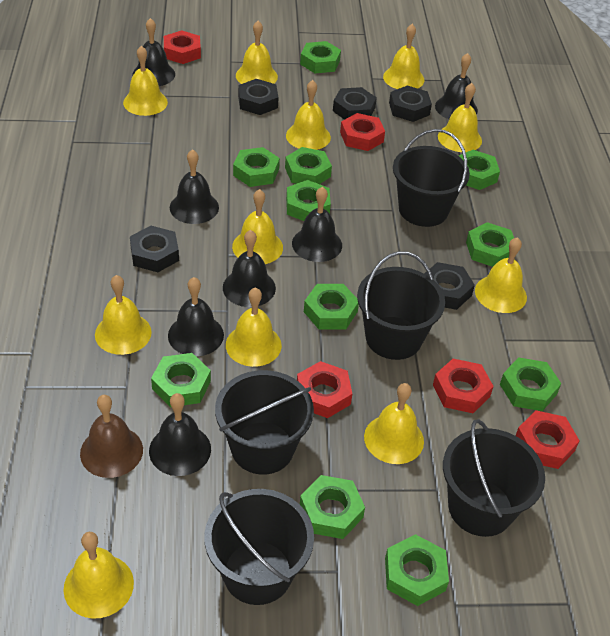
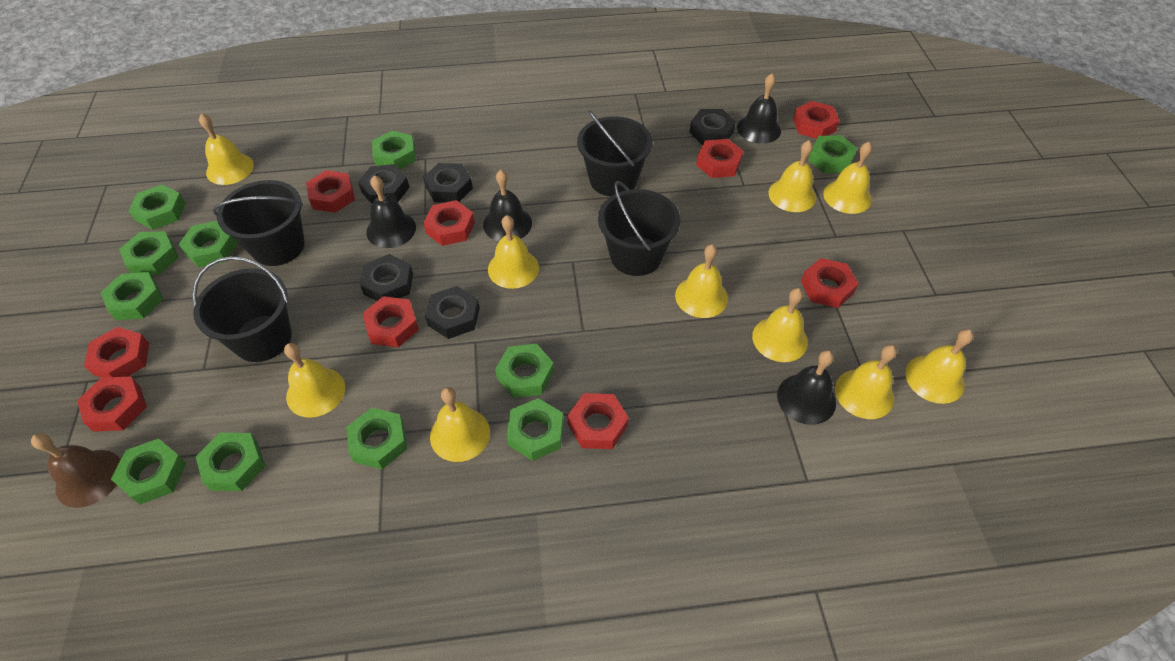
black bell: 7 -> 4
black bucket: 5 -> 4
red nut: 5 -> 9
yellow bell: 11 -> 10

